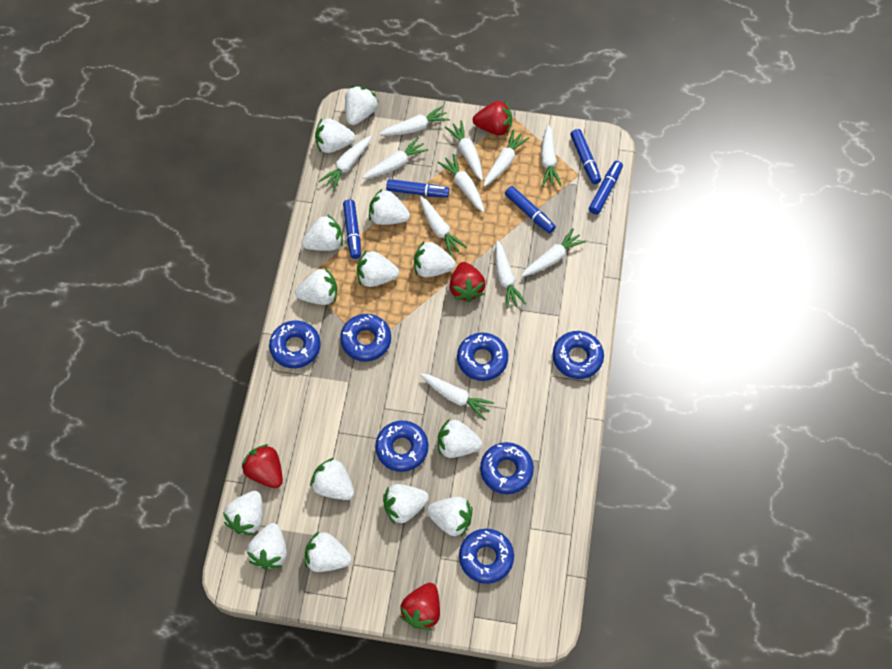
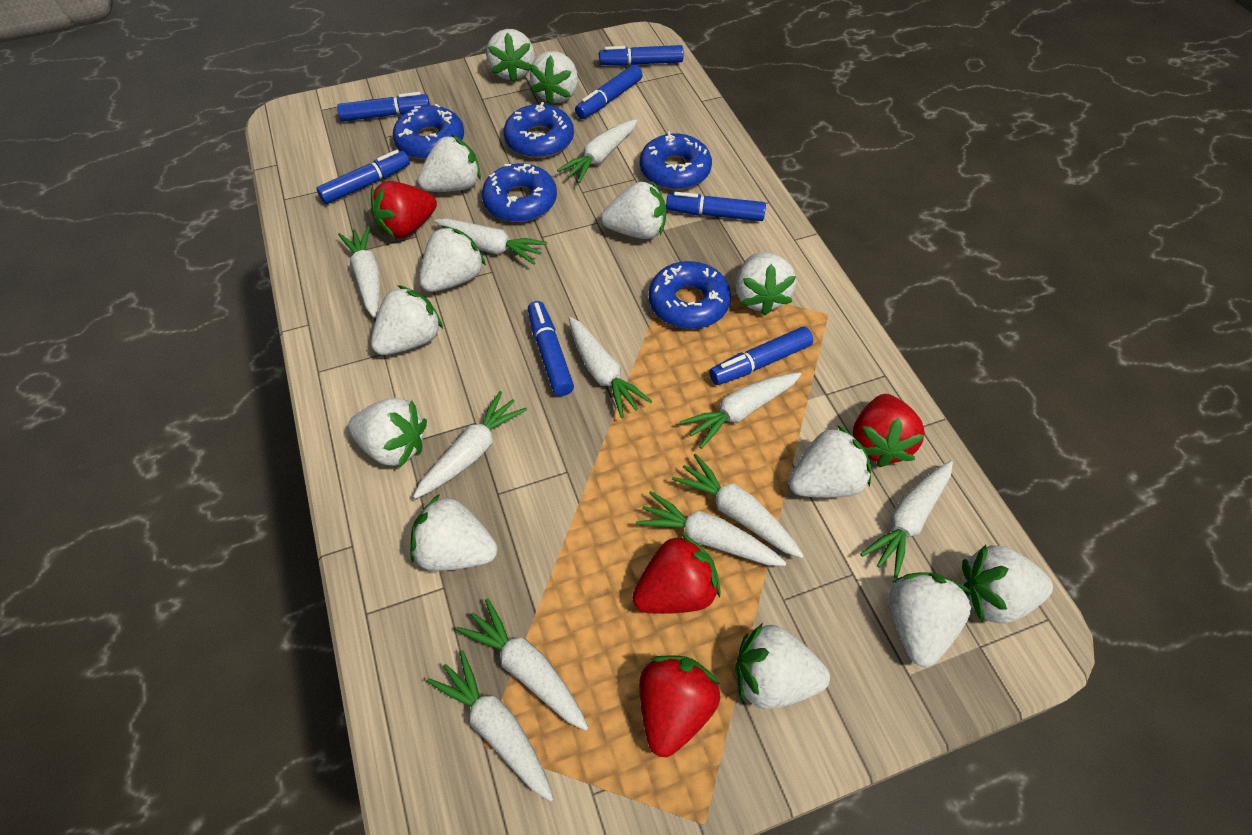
blue donut: 7 -> 5
blue marker: 5 -> 7
white strawberry: 14 -> 13

